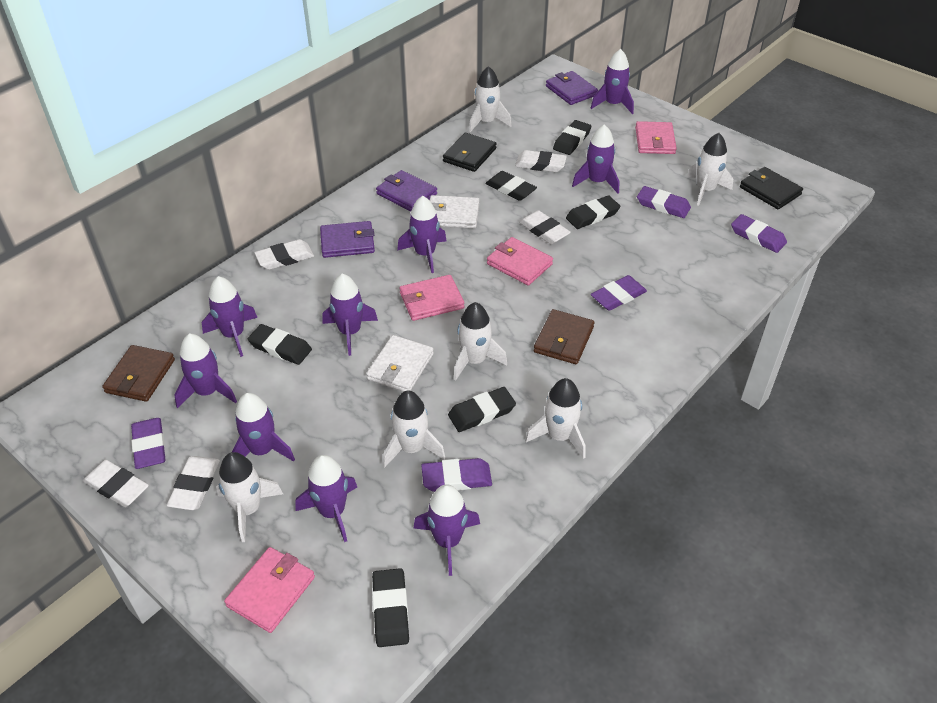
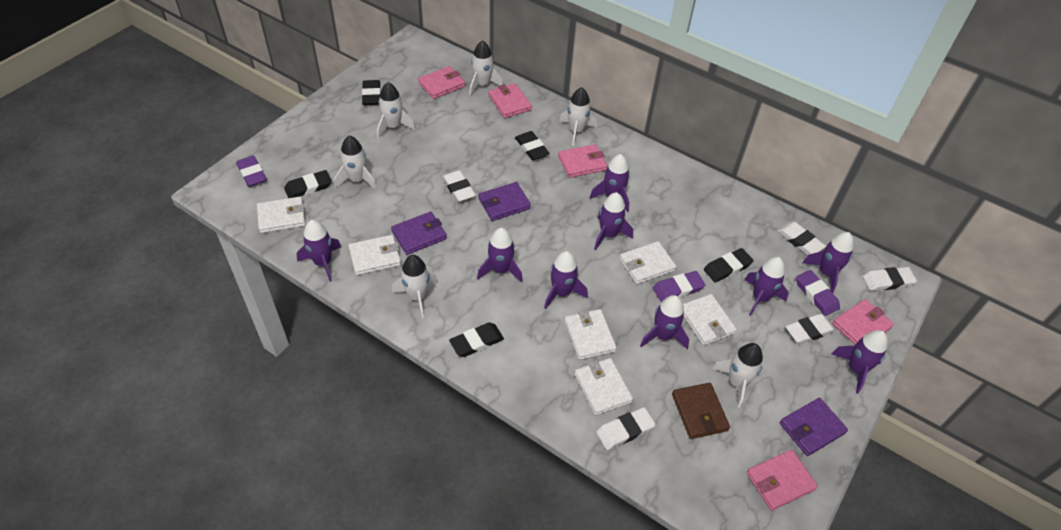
black eraser: 6 -> 5
black wallet: 2 -> 0
brown wallet: 2 -> 1
pink wallet: 4 -> 5
purple eraser: 5 -> 3
white wallet: 2 -> 6

